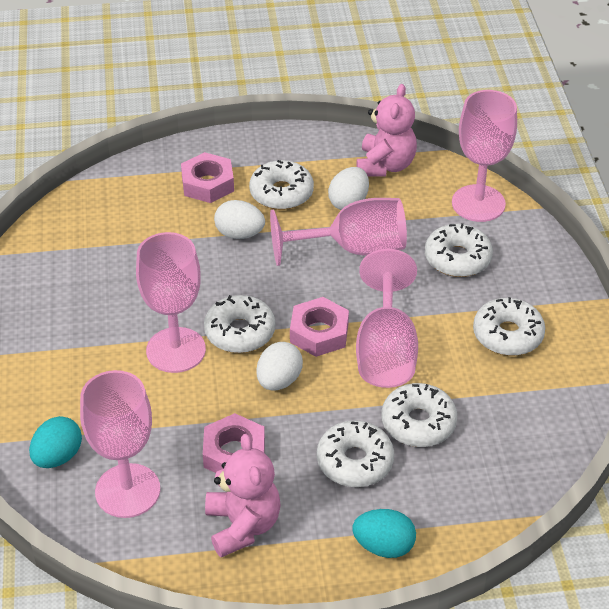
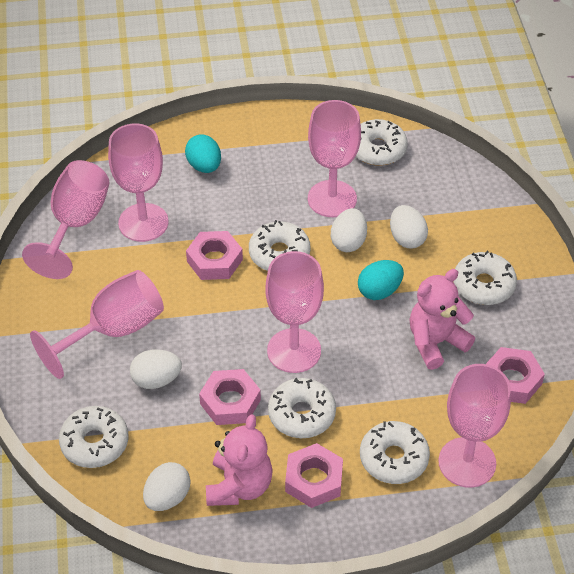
pink goblet: 5 -> 6
pink nut: 3 -> 4
white egg: 3 -> 4

